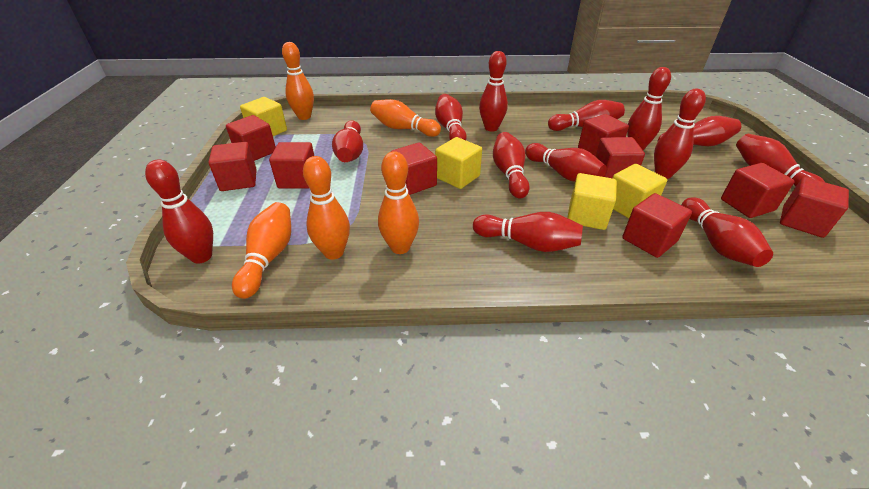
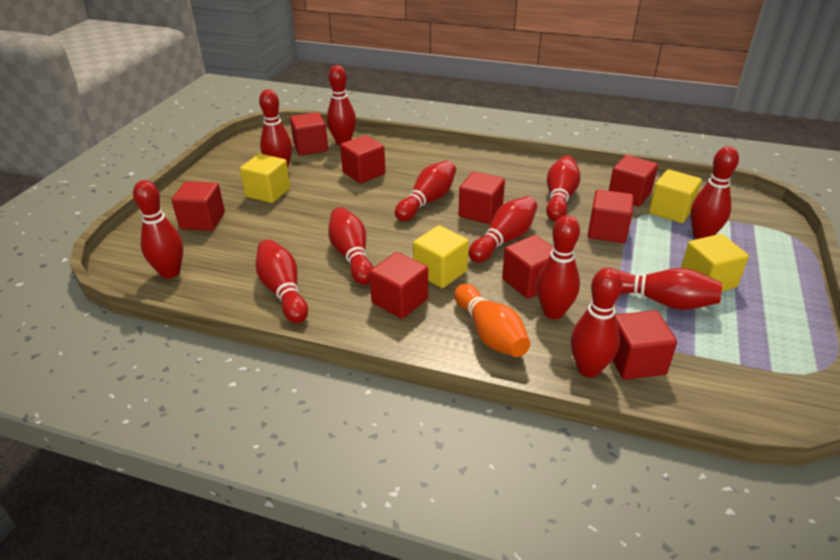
orange bowling pin: 5 -> 1
red bowling pin: 13 -> 12

